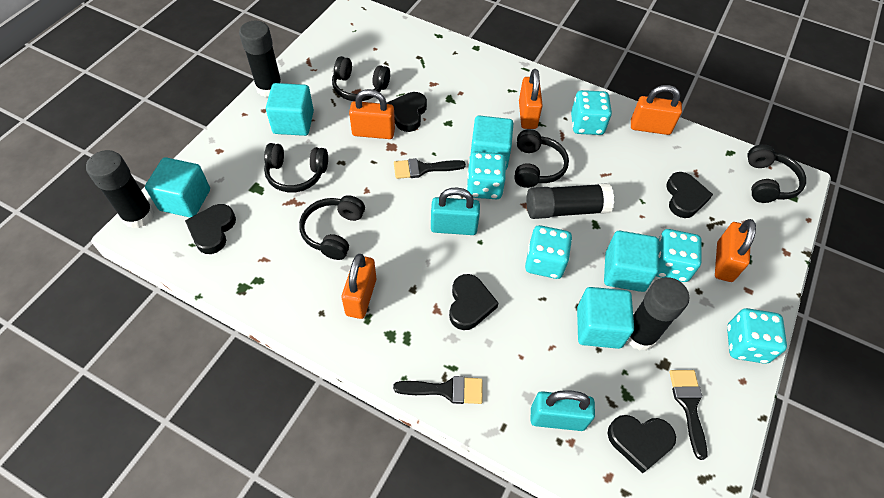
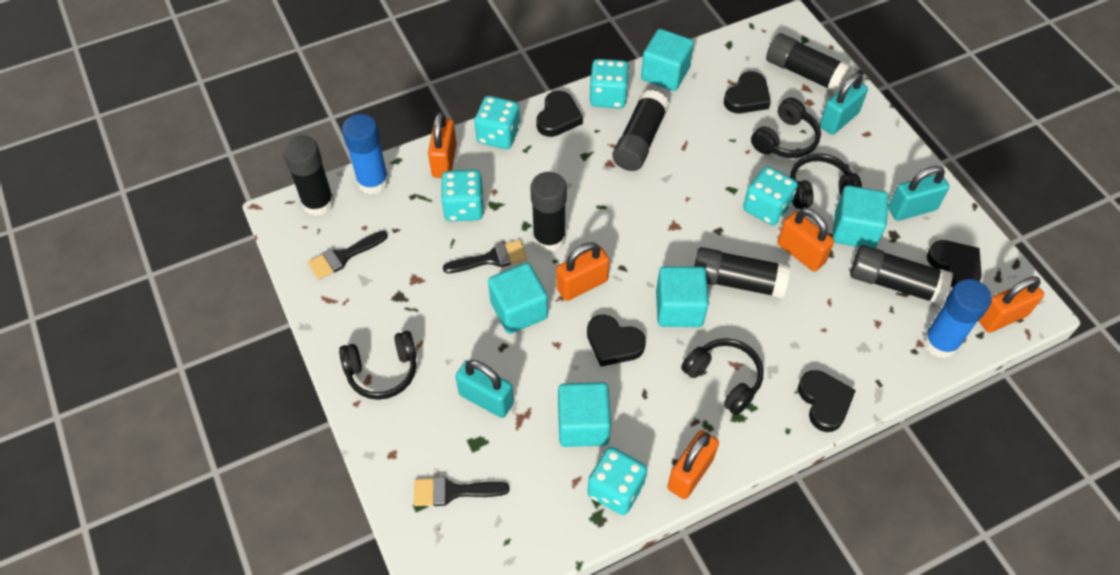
black glue stick: 4 -> 6
black headphones: 5 -> 4
blue glue stick: 0 -> 2
turquoise padlock: 2 -> 3

